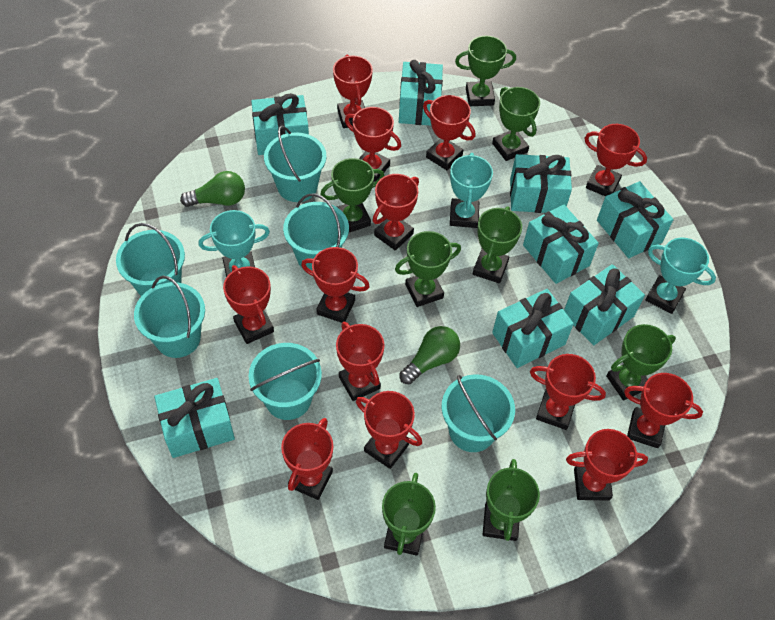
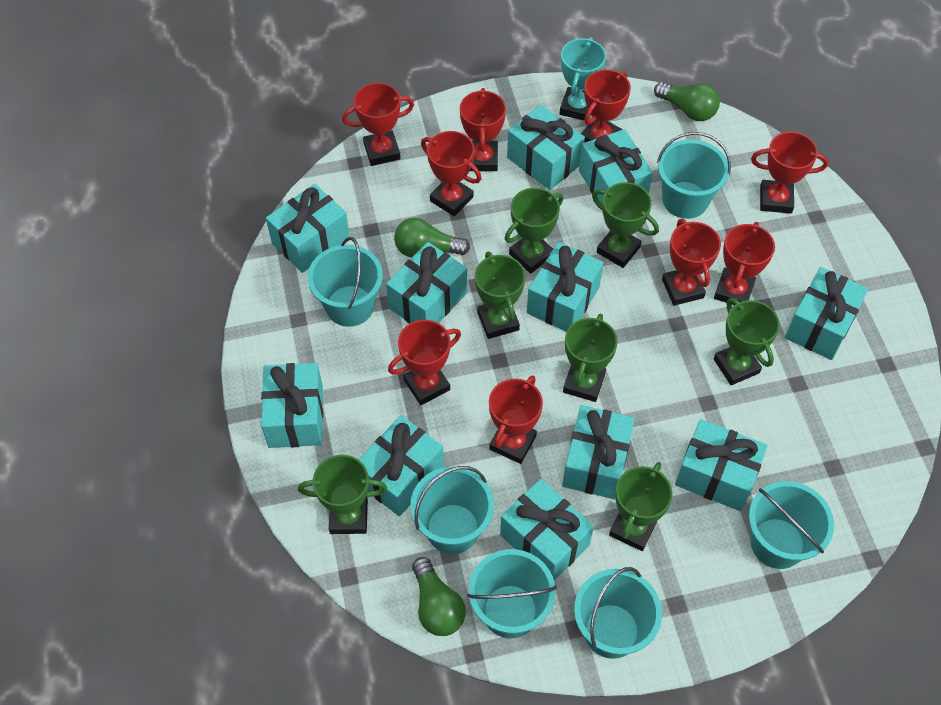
green light bulb: 2 -> 3
green trophy: 8 -> 7
red trophy: 13 -> 9
turquoise gift: 8 -> 11
turquoise trophy: 3 -> 1

